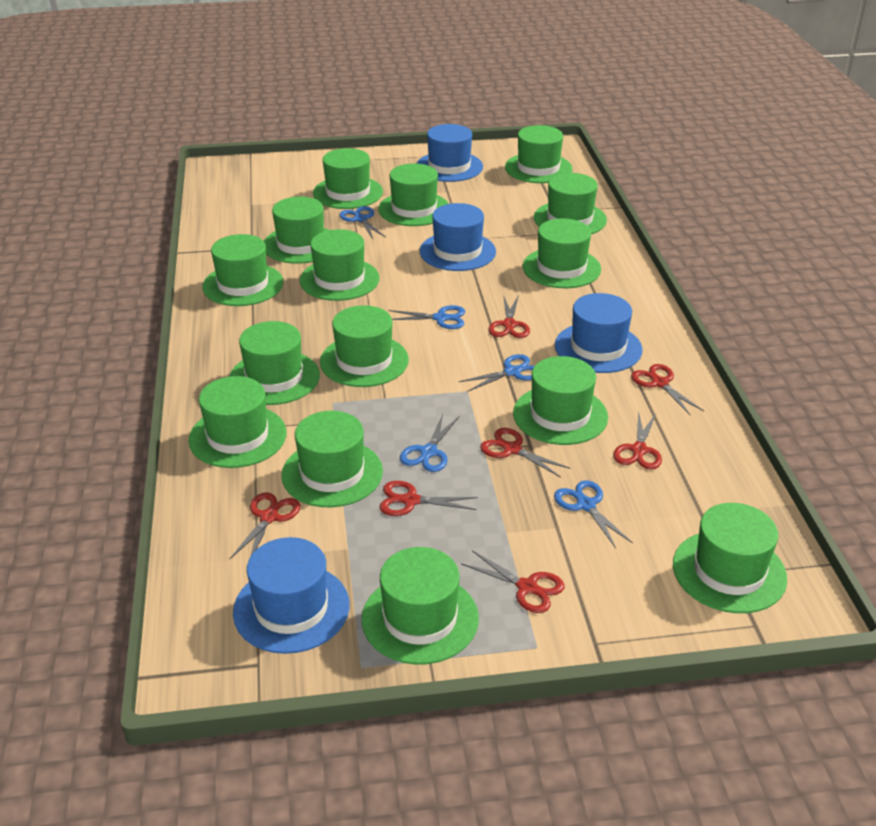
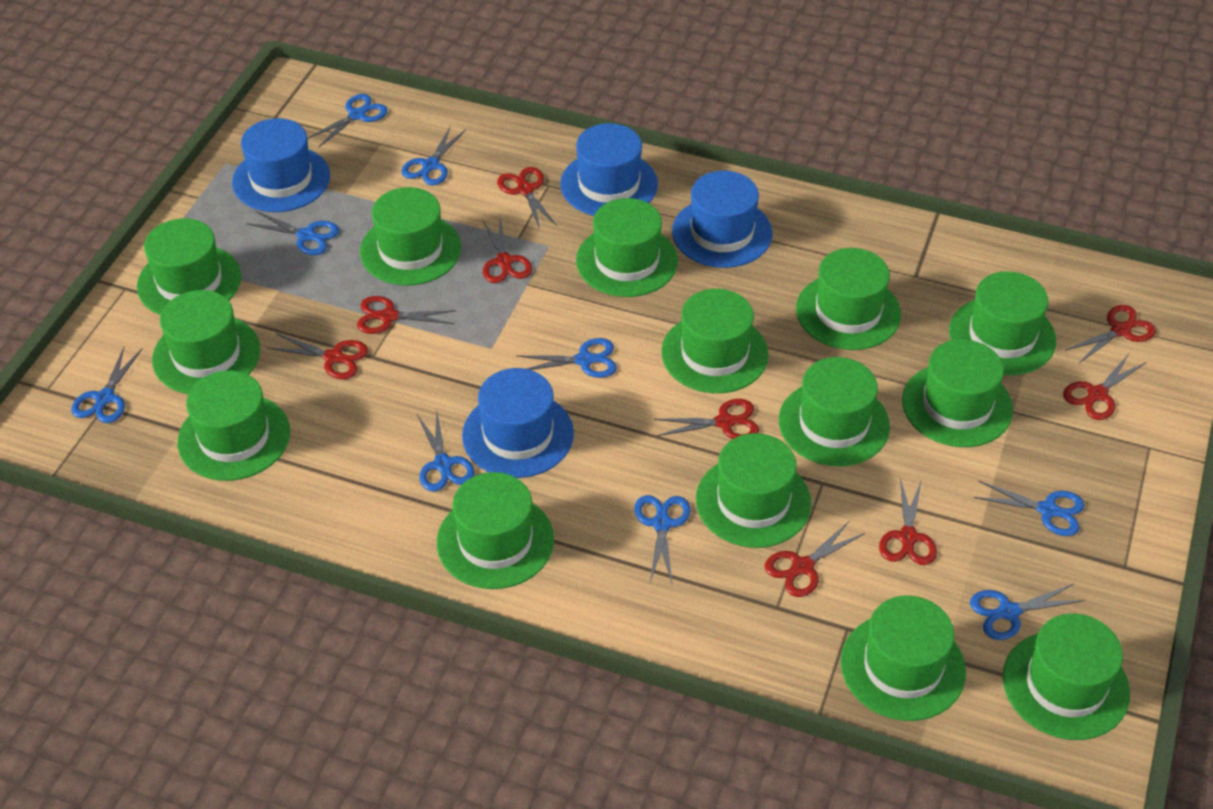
blue scissors: 5 -> 9
green hat: 15 -> 14
red scissors: 7 -> 9

